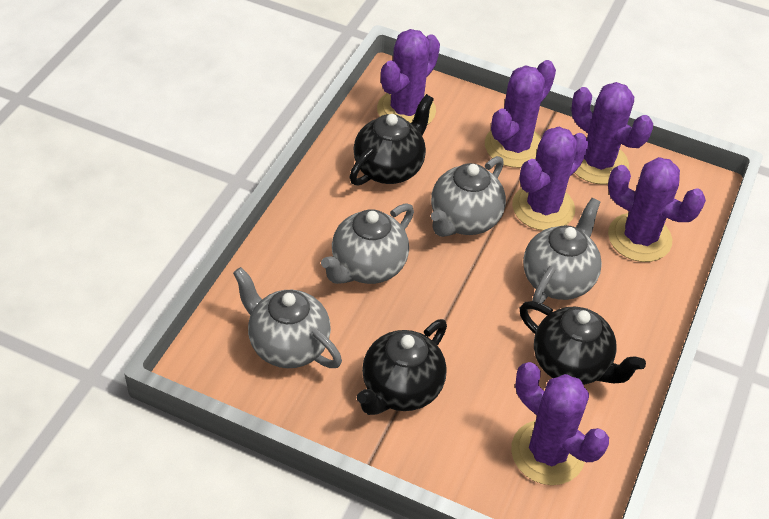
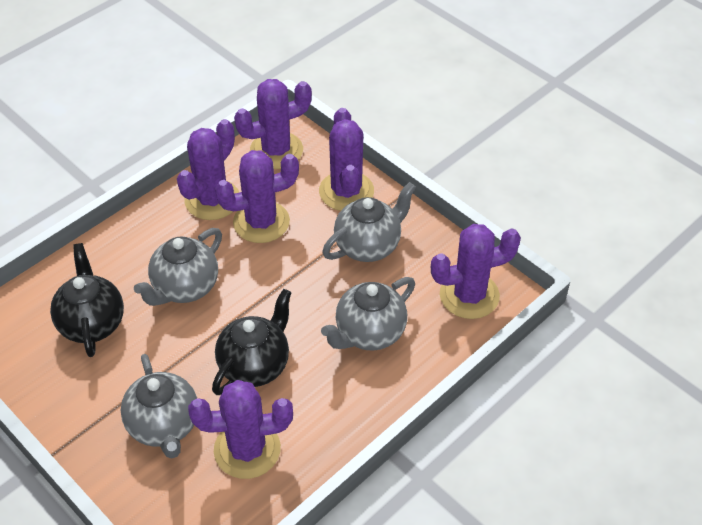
black teapot: 3 -> 2

